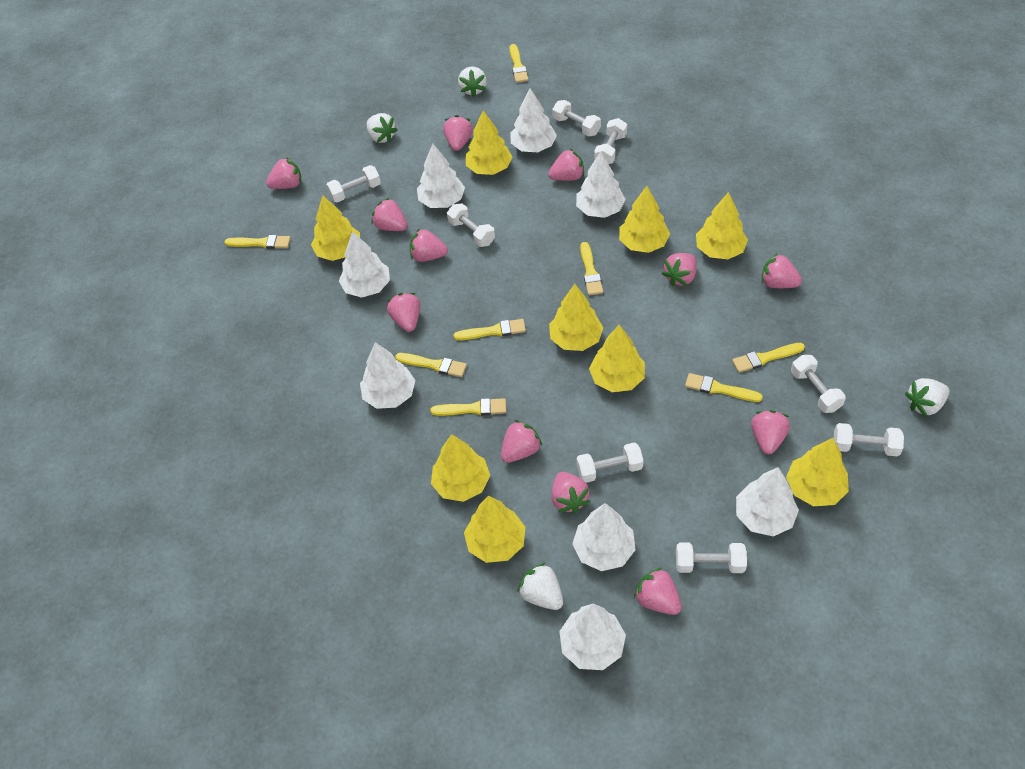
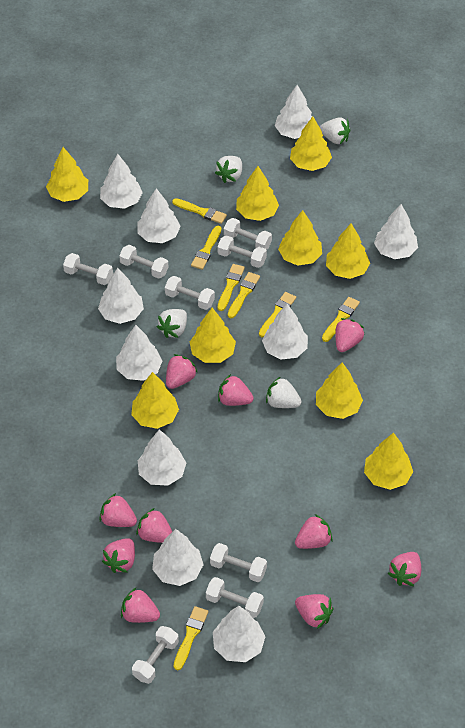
pink strawberry: 12 -> 10
white tree: 8 -> 10
yellow brush: 8 -> 7

